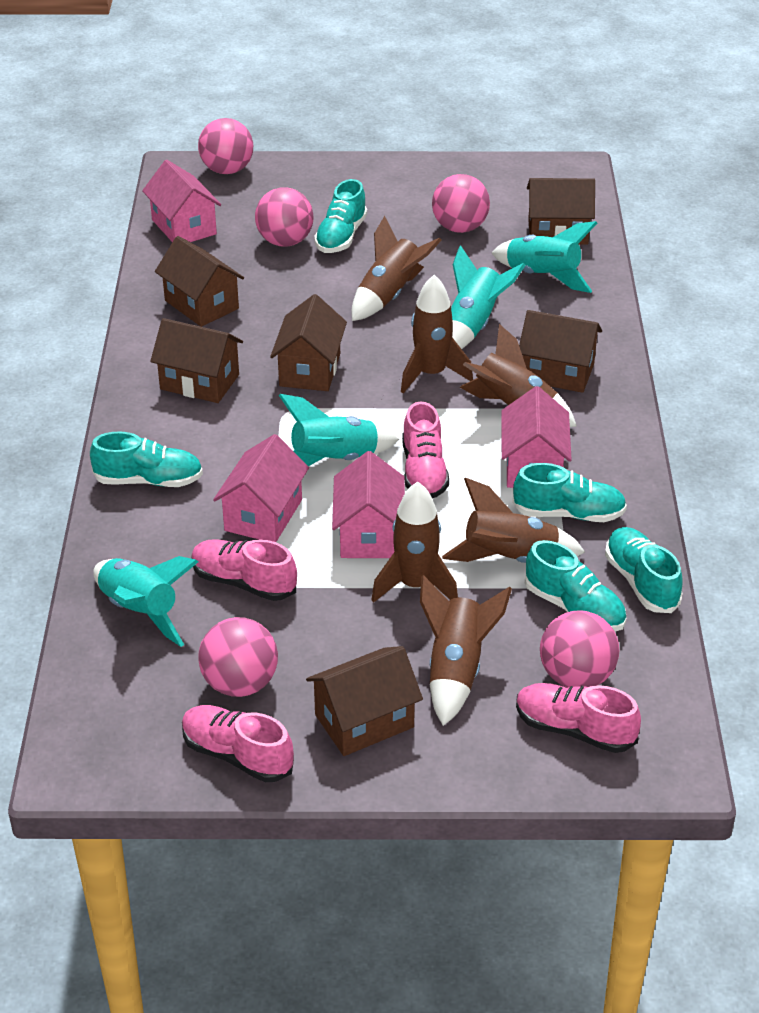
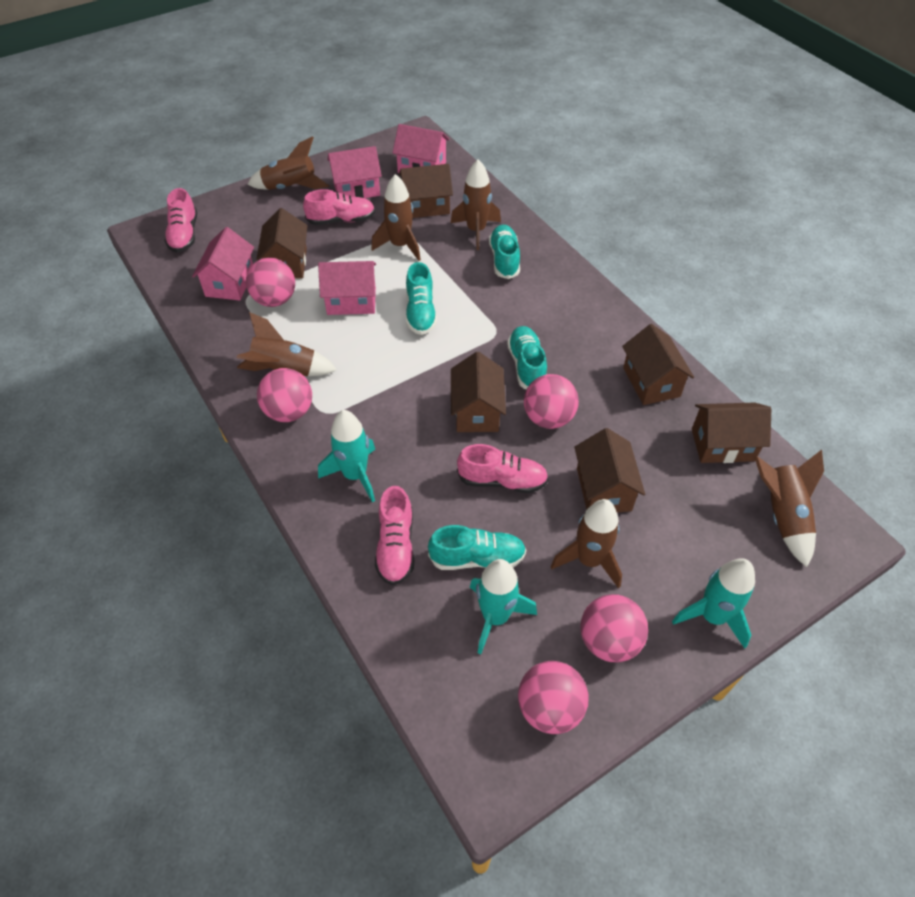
turquoise rocket: 4 -> 3
turquoise shoe: 5 -> 4

